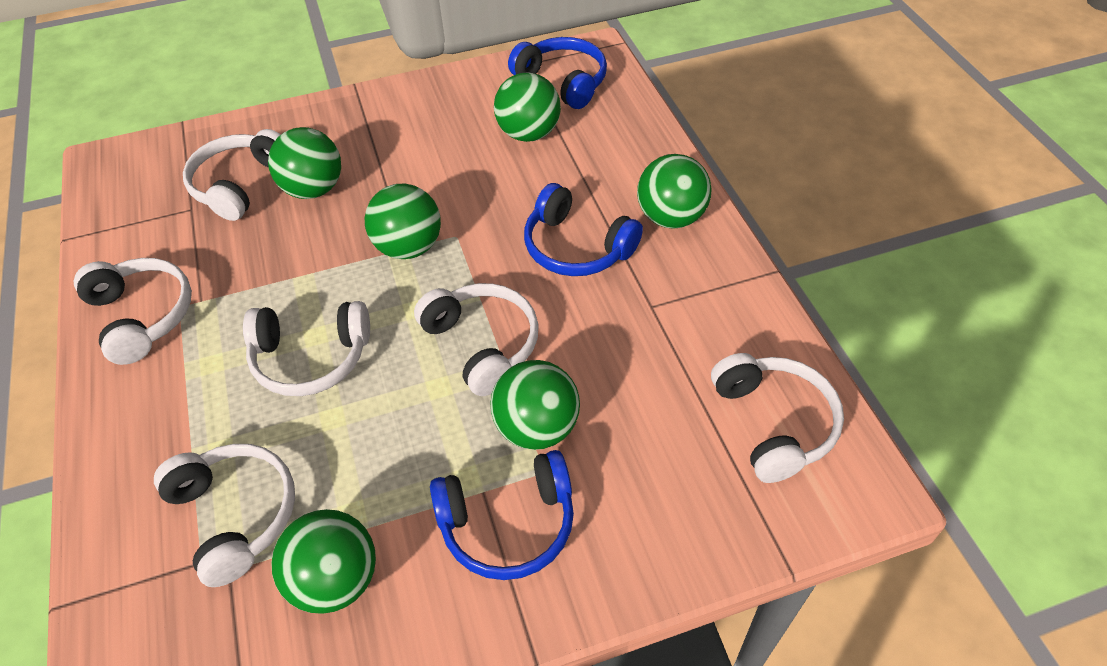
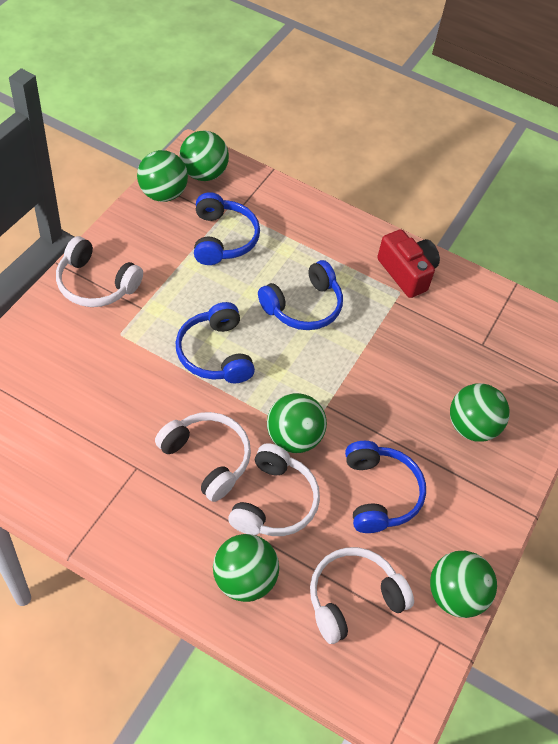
blue headphones: 3 -> 4
red camera: 0 -> 1
white headphones: 6 -> 4

